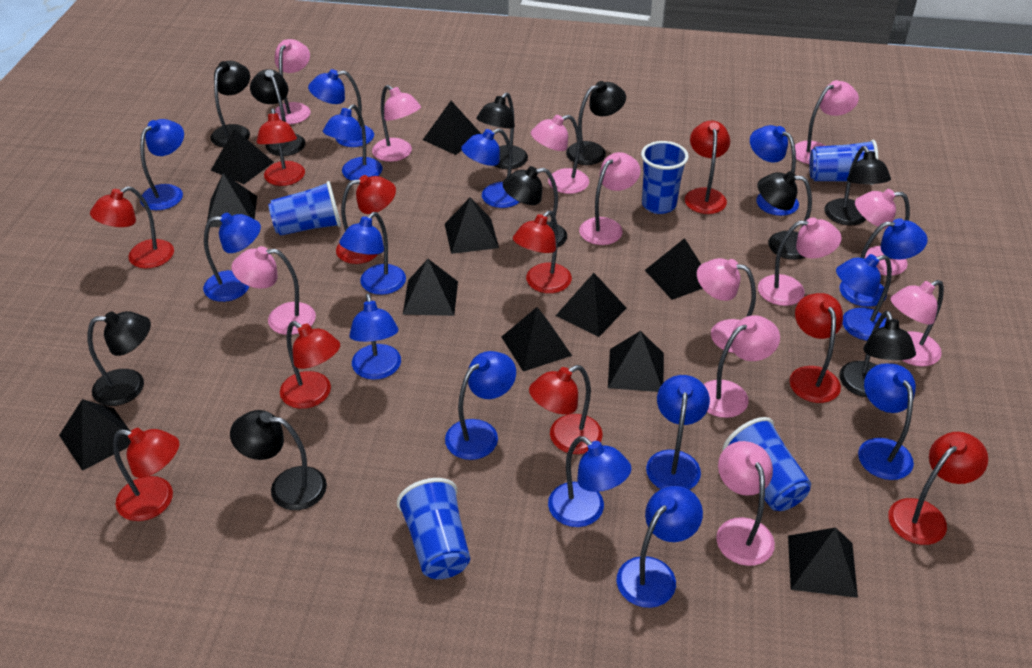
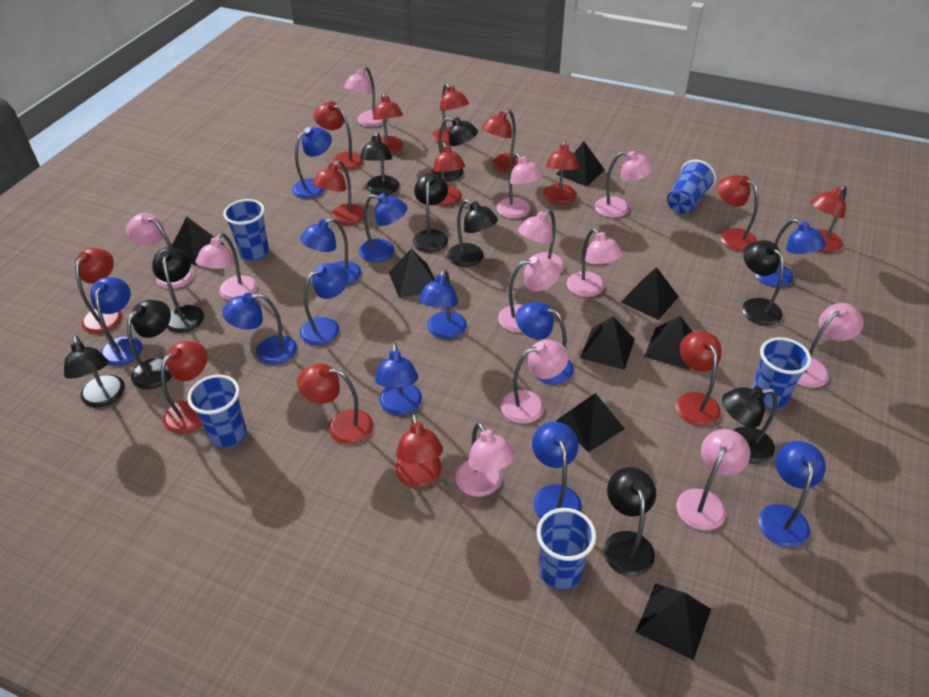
black pyramid: 11 -> 8
blue lamp: 15 -> 12
red lamp: 10 -> 14

